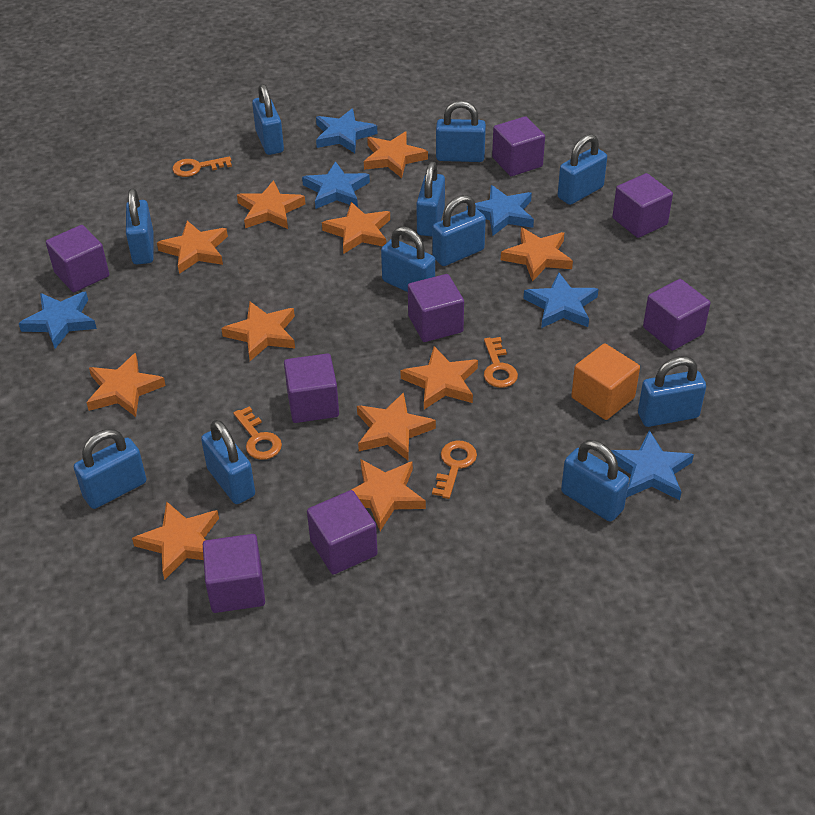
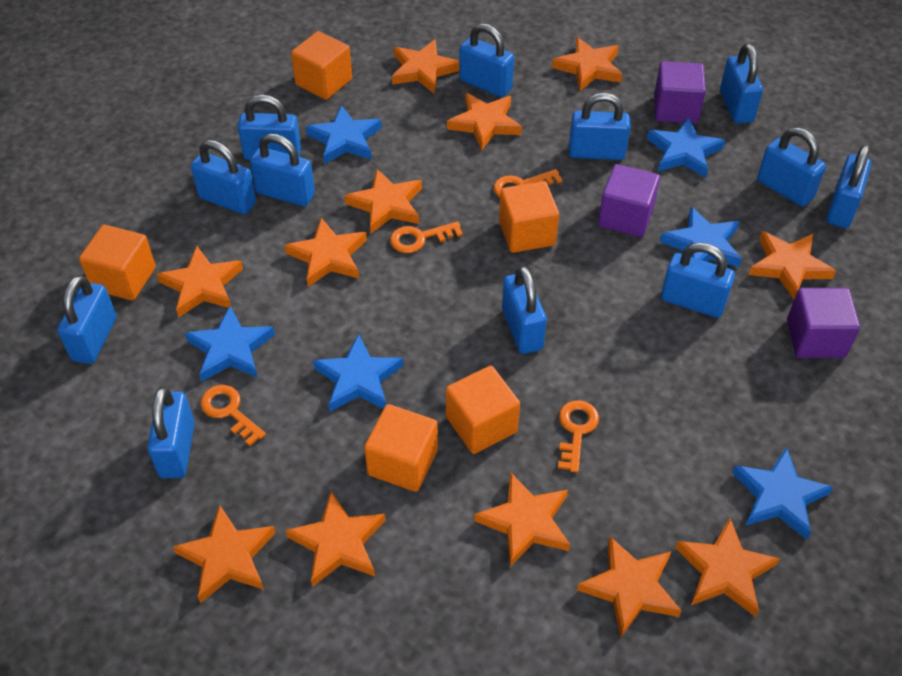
blue padlock: 11 -> 12
orange cube: 1 -> 5
orange star: 11 -> 12
purple cube: 8 -> 3

